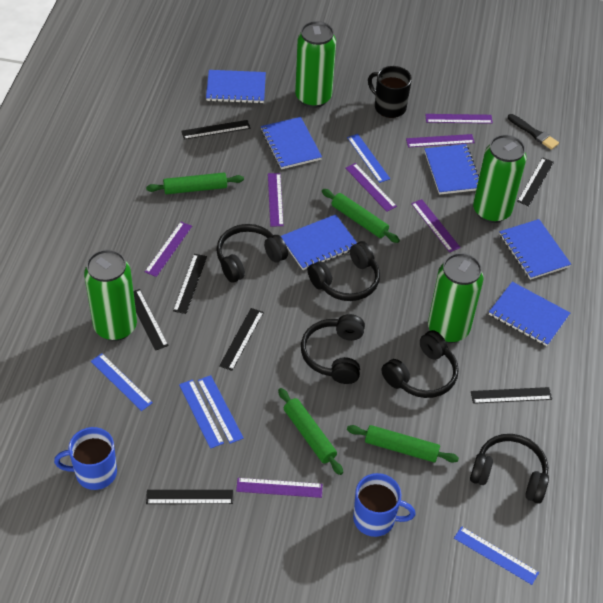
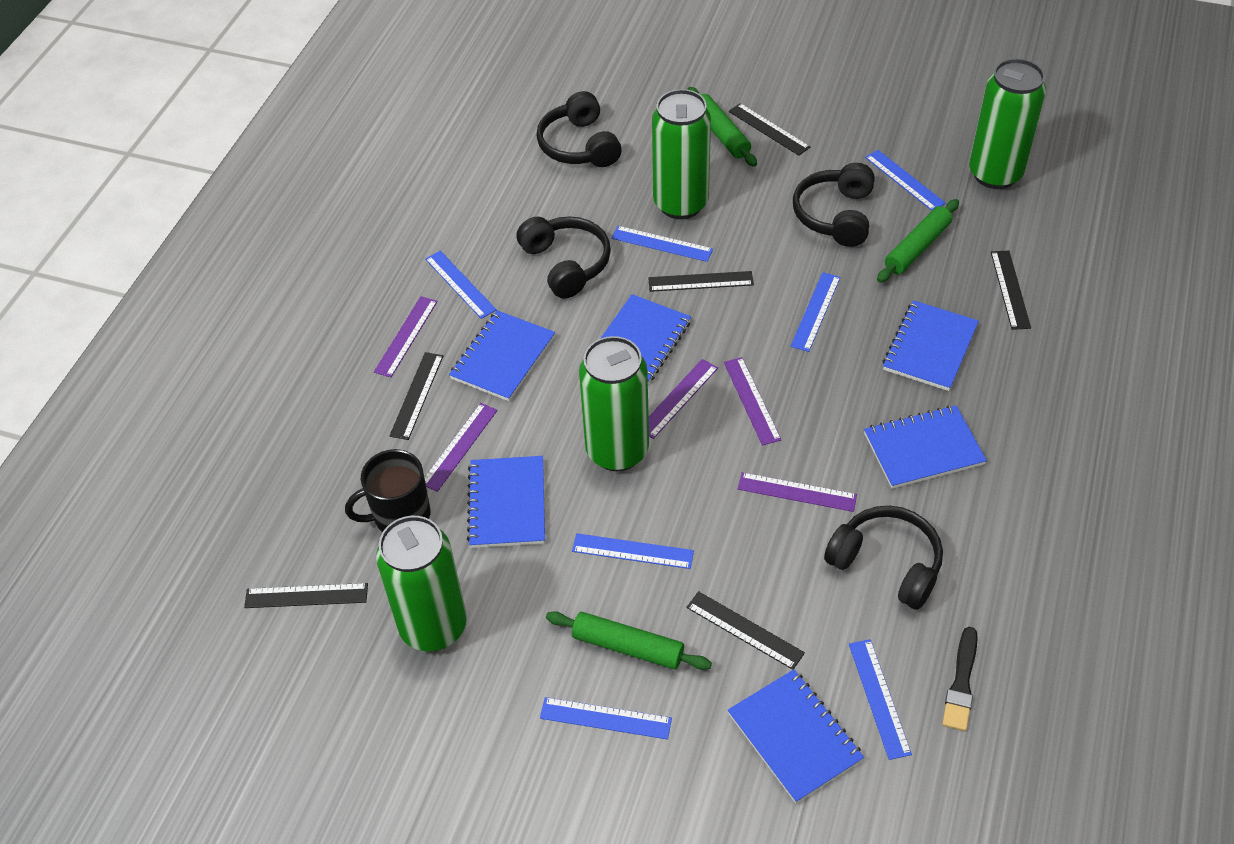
black headphones: 5 -> 4
black ruler: 7 -> 6
blue mug: 2 -> 0
blue ruler: 5 -> 7
green rolling pin: 4 -> 3
purple ruler: 7 -> 5

